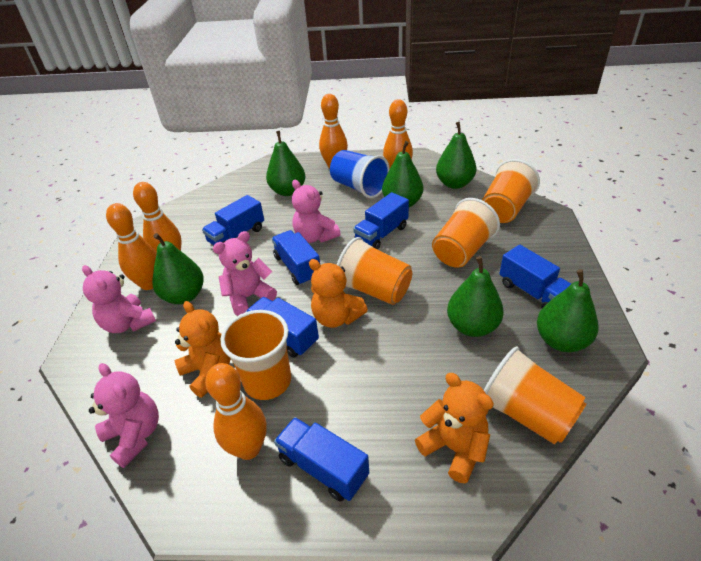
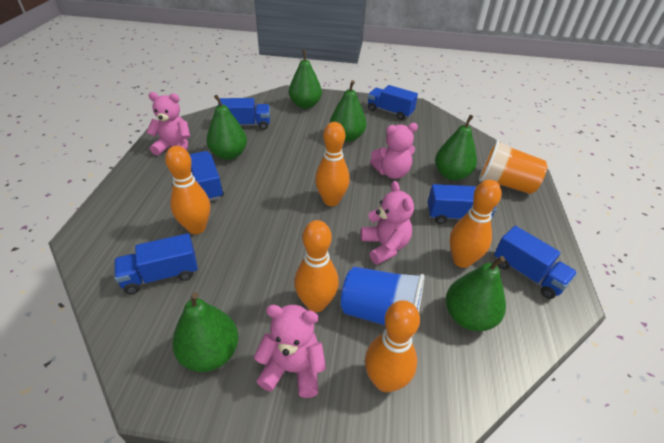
orange cup: 5 -> 1
orange teddy bear: 3 -> 0

